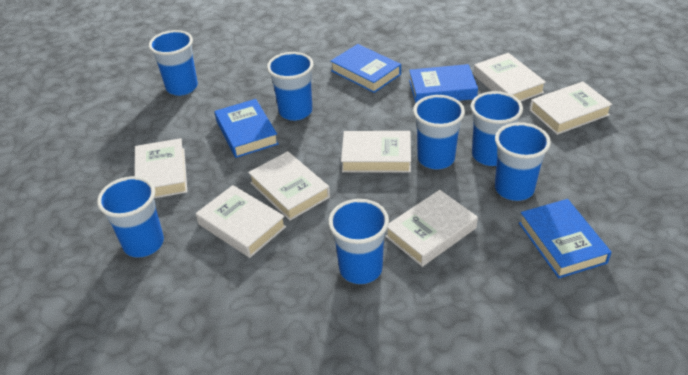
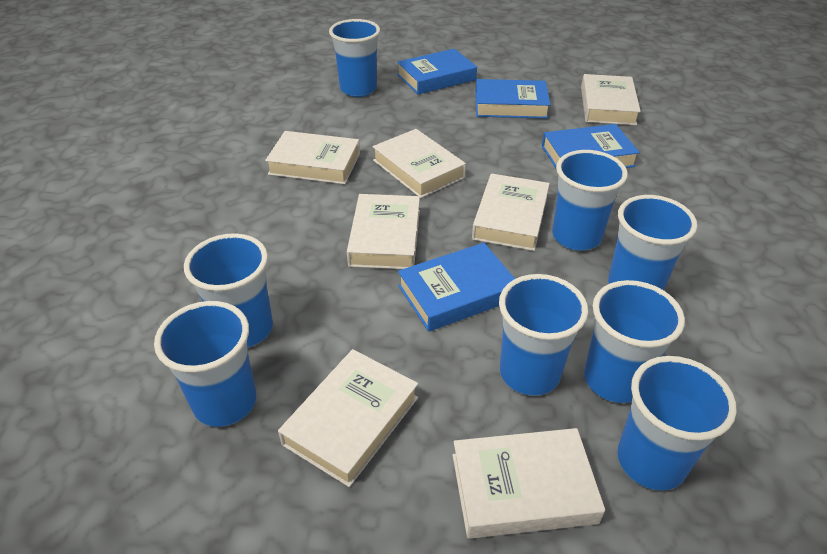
blue cup: 7 -> 8

